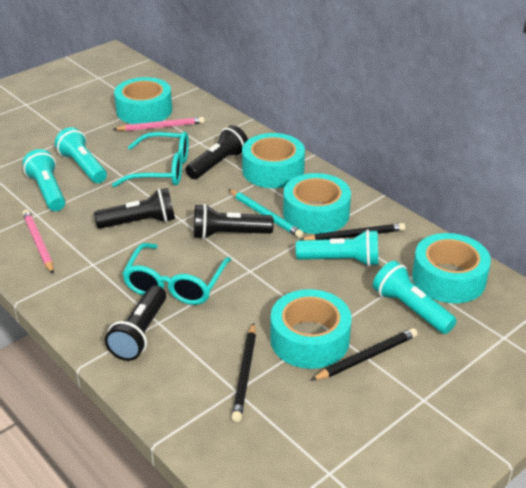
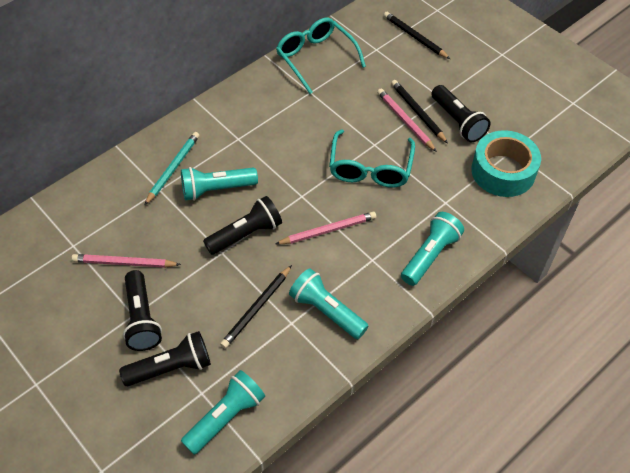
pink pencil: 2 -> 3
turquoise tape: 5 -> 1

